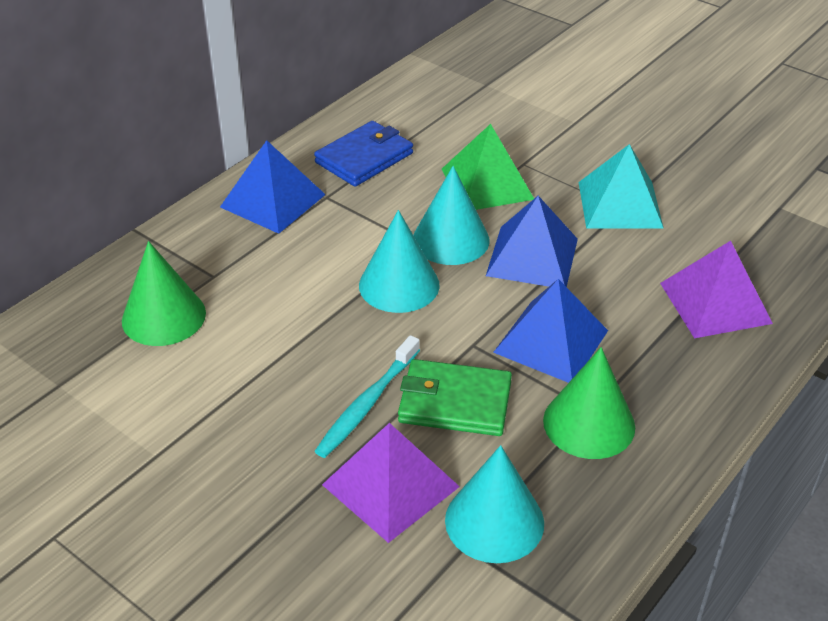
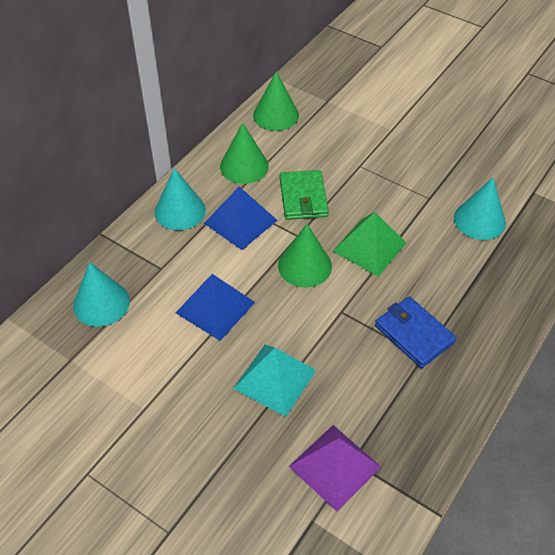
blue pyramid: 3 -> 2
green cone: 2 -> 3
purple pyramid: 2 -> 1
turquoise toothbrush: 1 -> 0

